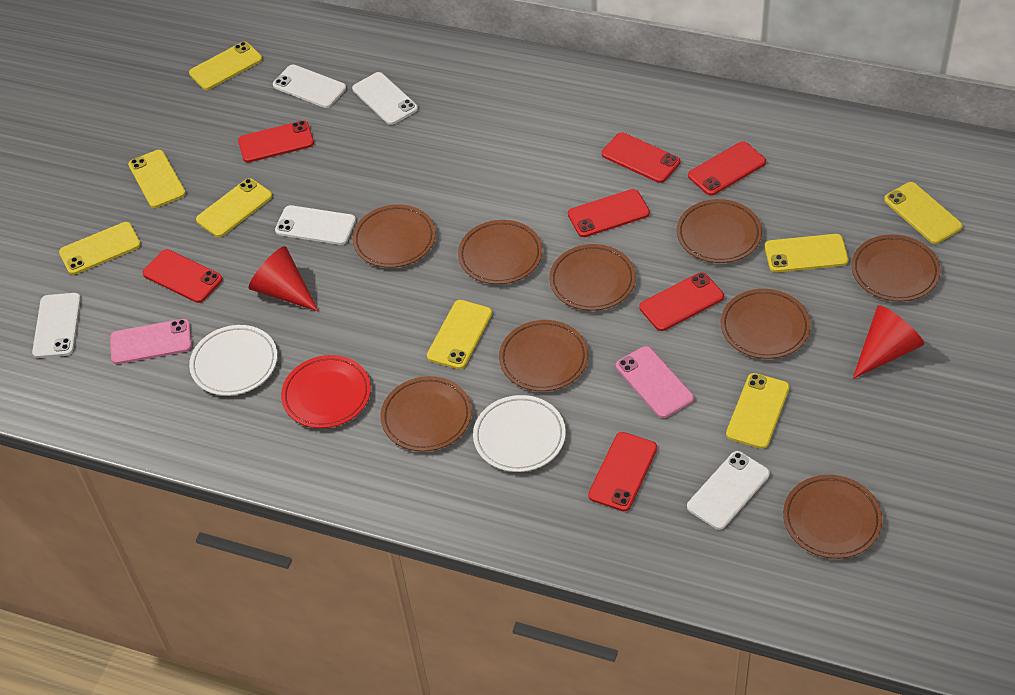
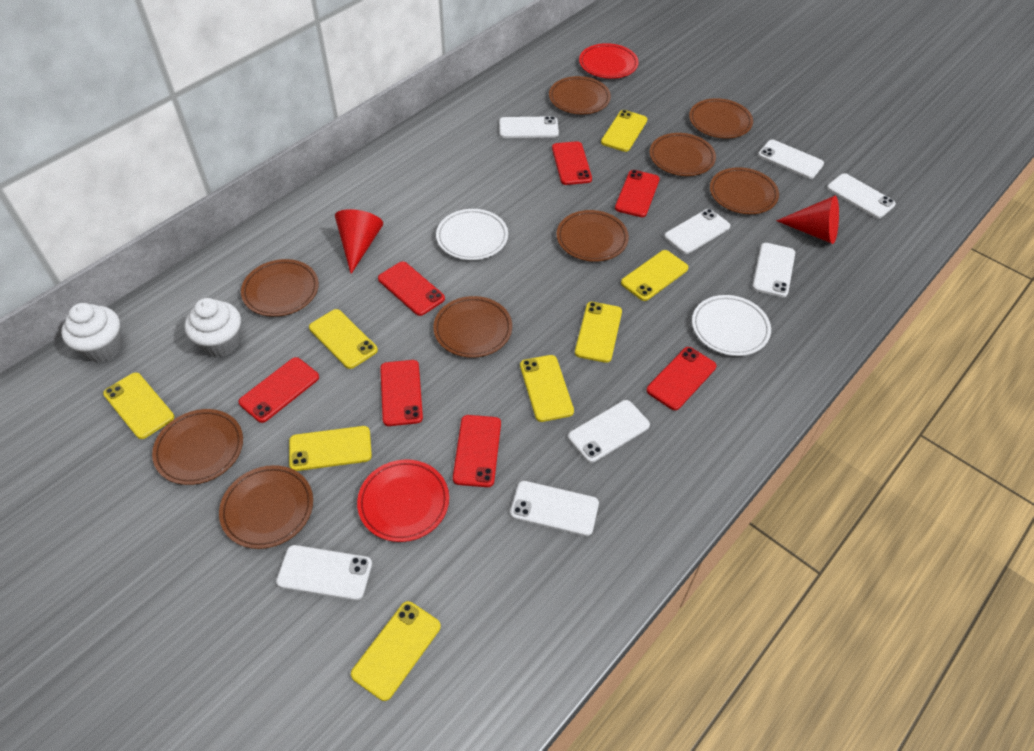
pink phone: 2 -> 0
red plate: 1 -> 2
white cupcake: 0 -> 2
white phone: 5 -> 8

